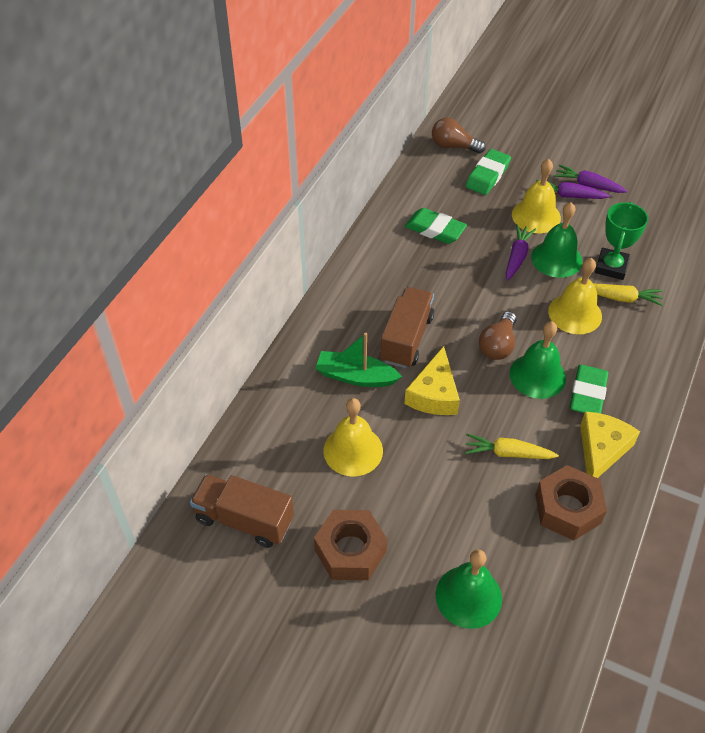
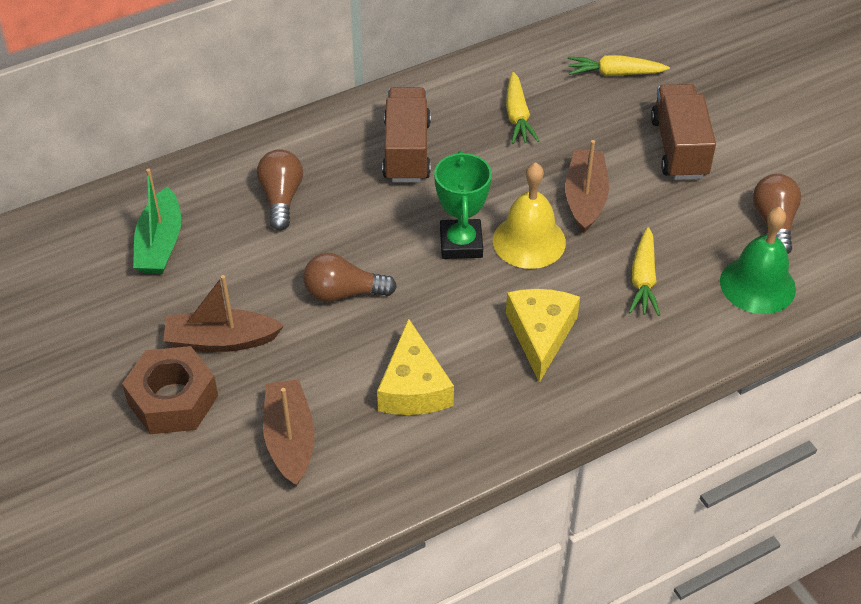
brown boat: 0 -> 3
brown light bulb: 2 -> 3
brown nut: 2 -> 1
green bell: 3 -> 1
green eraser: 3 -> 0
purple carrot: 3 -> 0
yellow bell: 3 -> 1
yellow carrot: 2 -> 3

